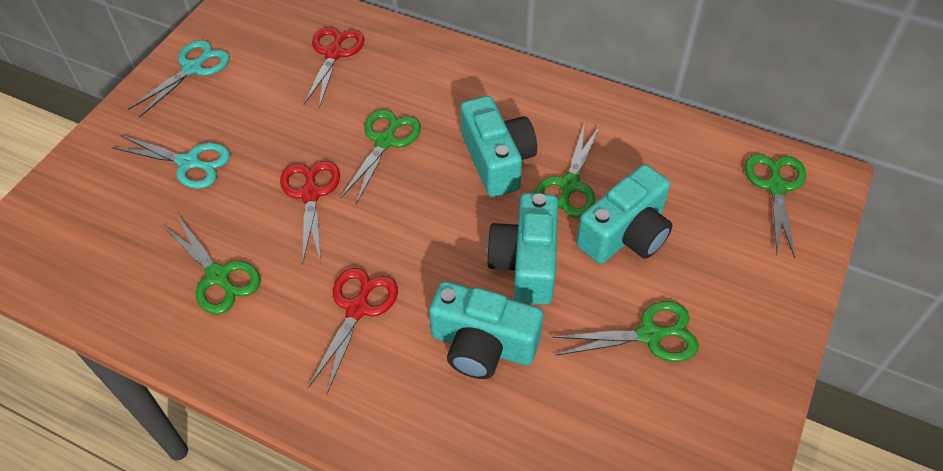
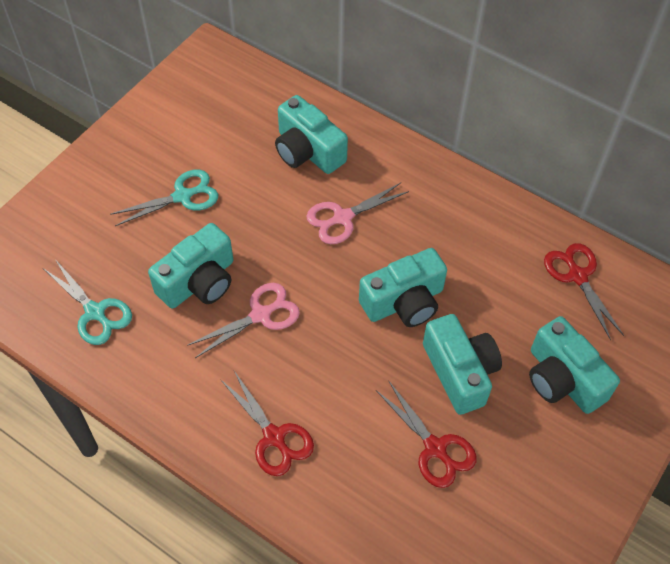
green scissors: 5 -> 0
pink scissors: 0 -> 2
turquoise camera: 4 -> 5

